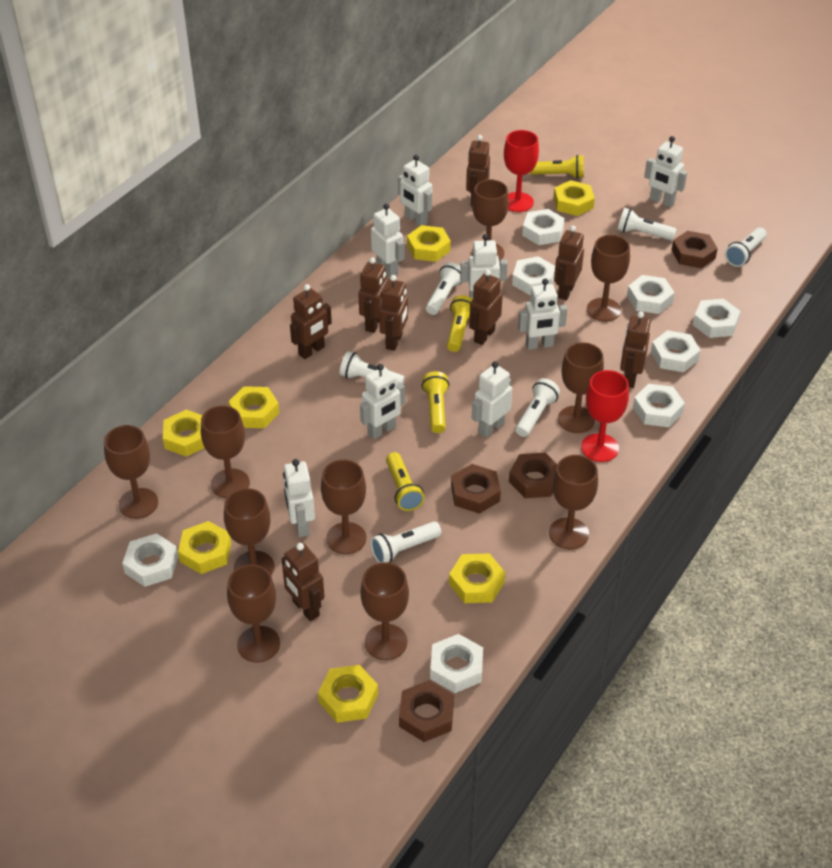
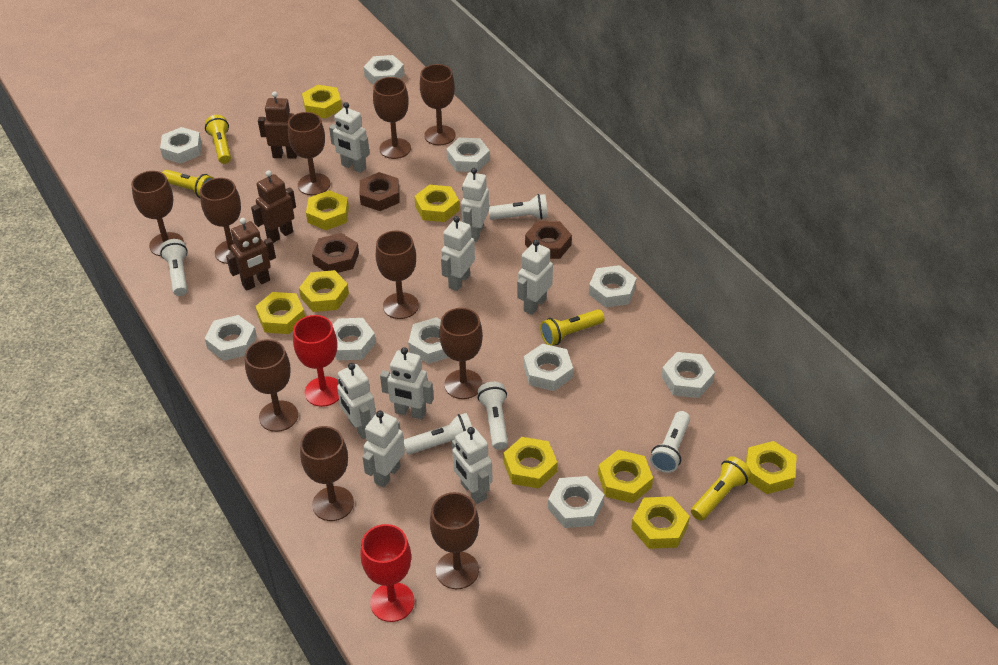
brown nut: 4 -> 3
brown robot: 8 -> 3
white flashlight: 6 -> 5
white nut: 8 -> 10
yellow nut: 7 -> 9

